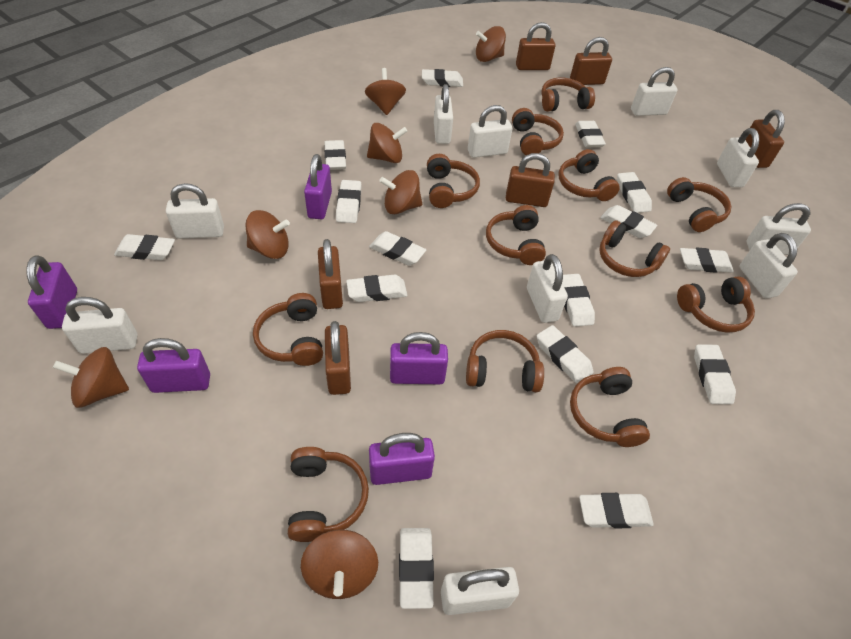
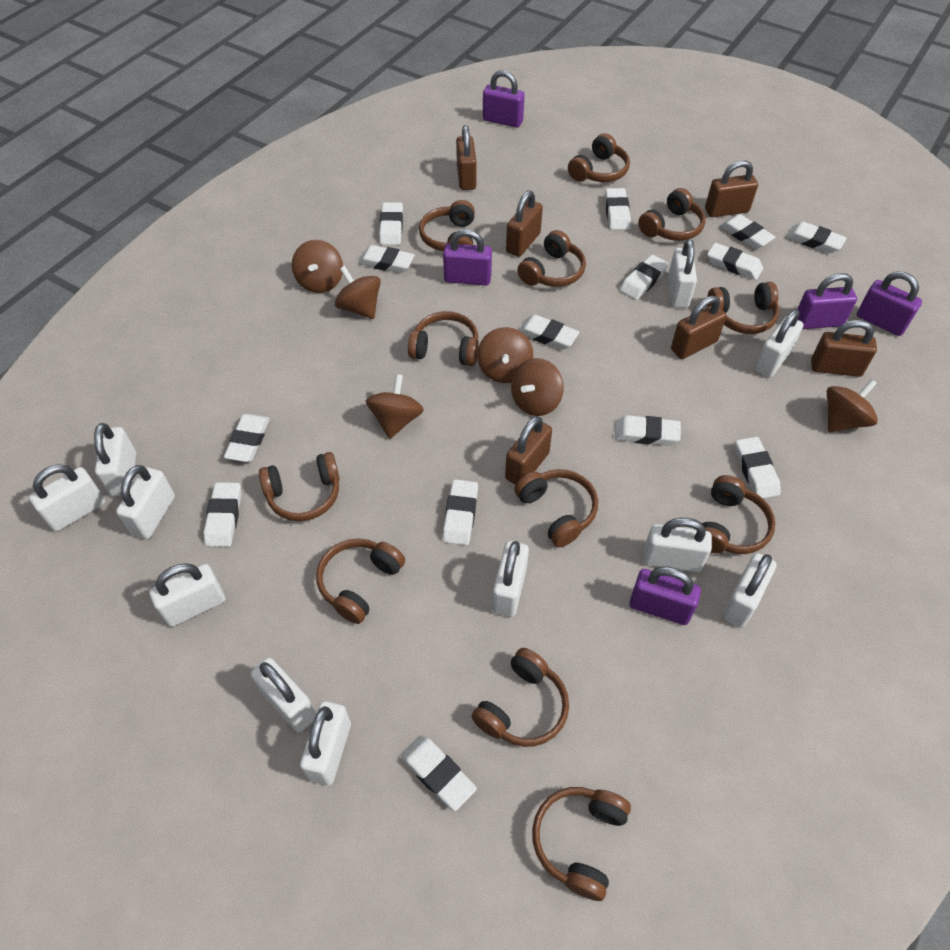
brown spinning top: 7 -> 6
white eraser: 15 -> 14
white padlock: 10 -> 11

